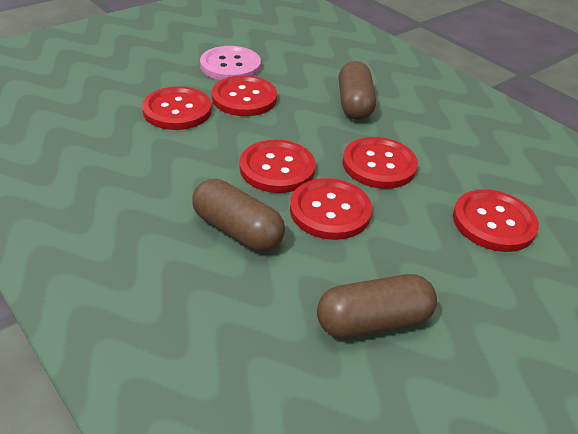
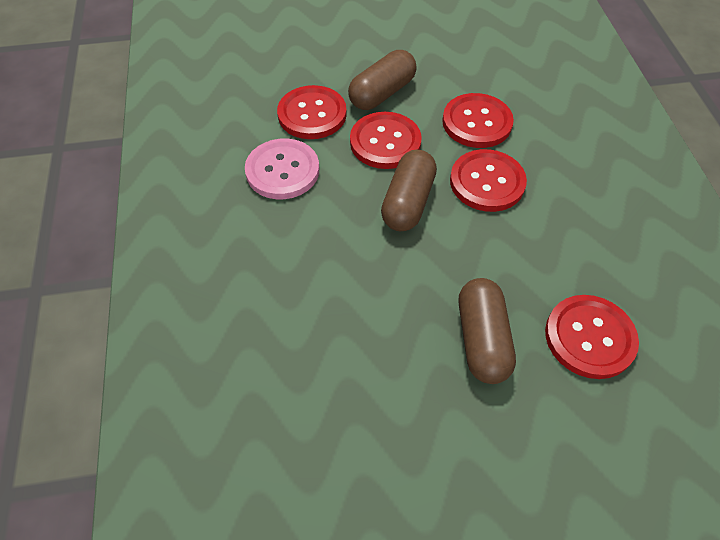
red button: 6 -> 5

